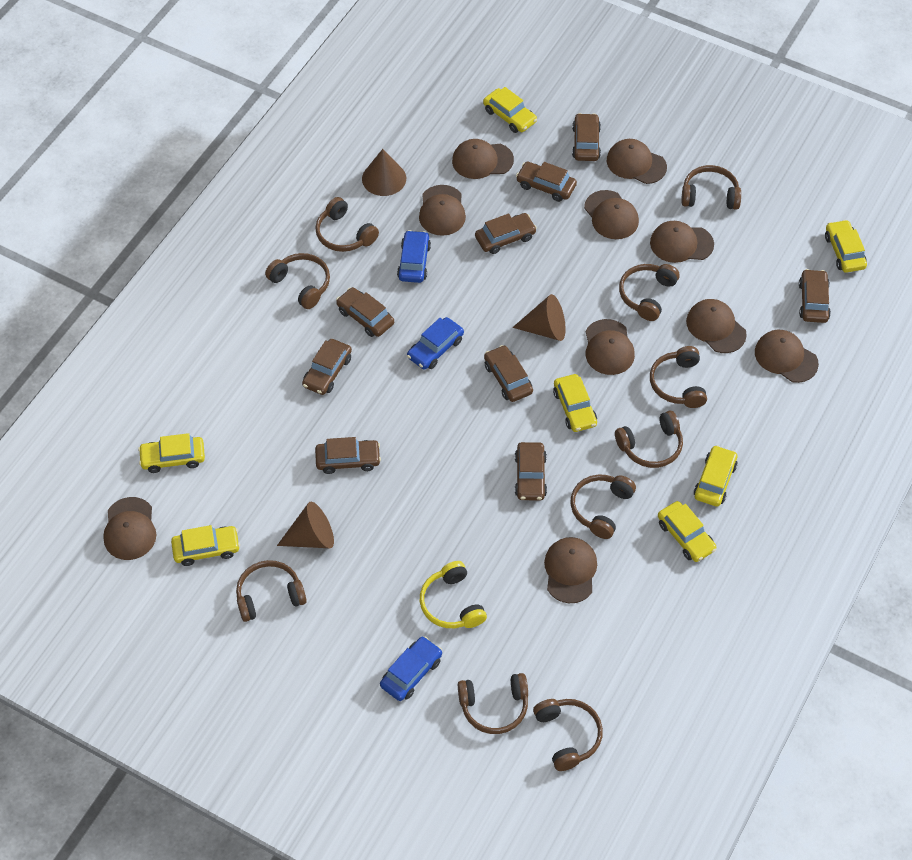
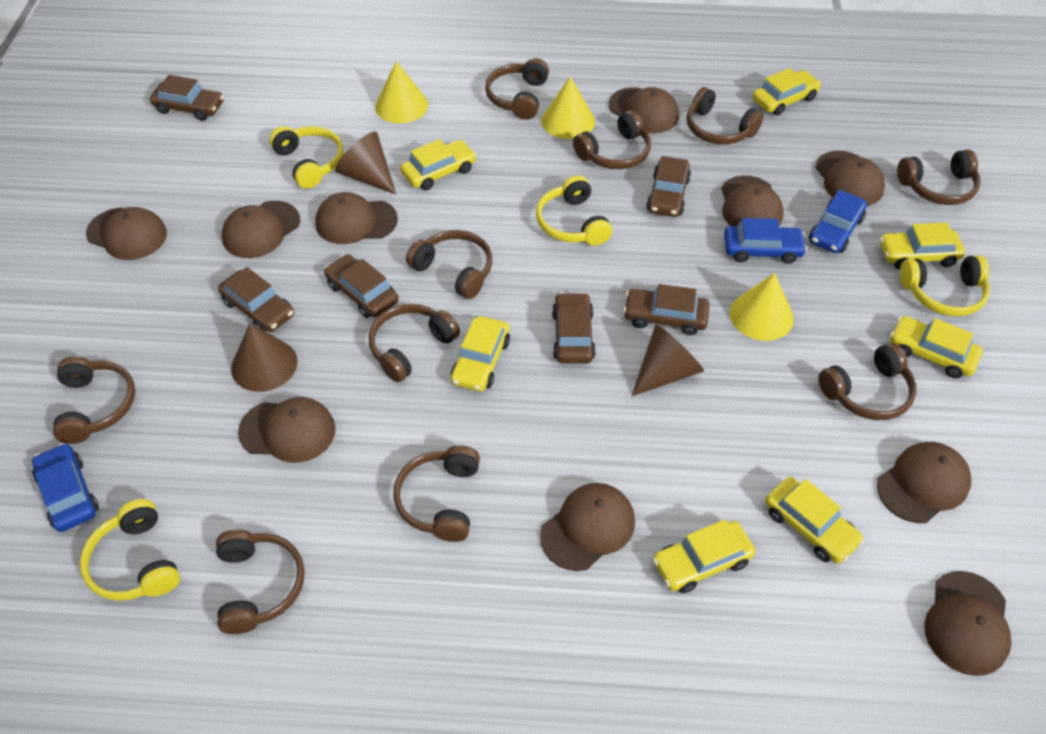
brown car: 9 -> 6
yellow cone: 0 -> 3
yellow headphones: 1 -> 4

